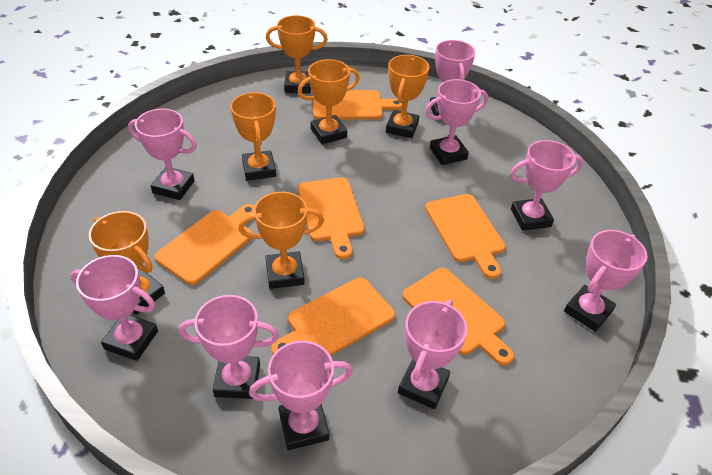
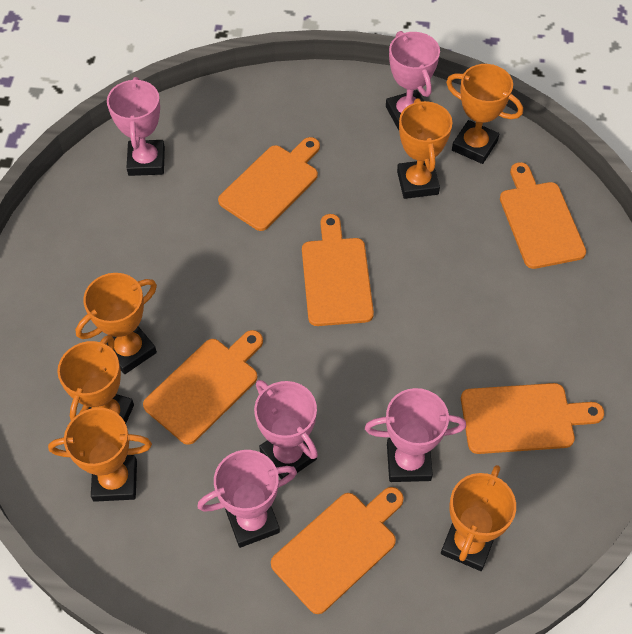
pink trophy: 9 -> 5

